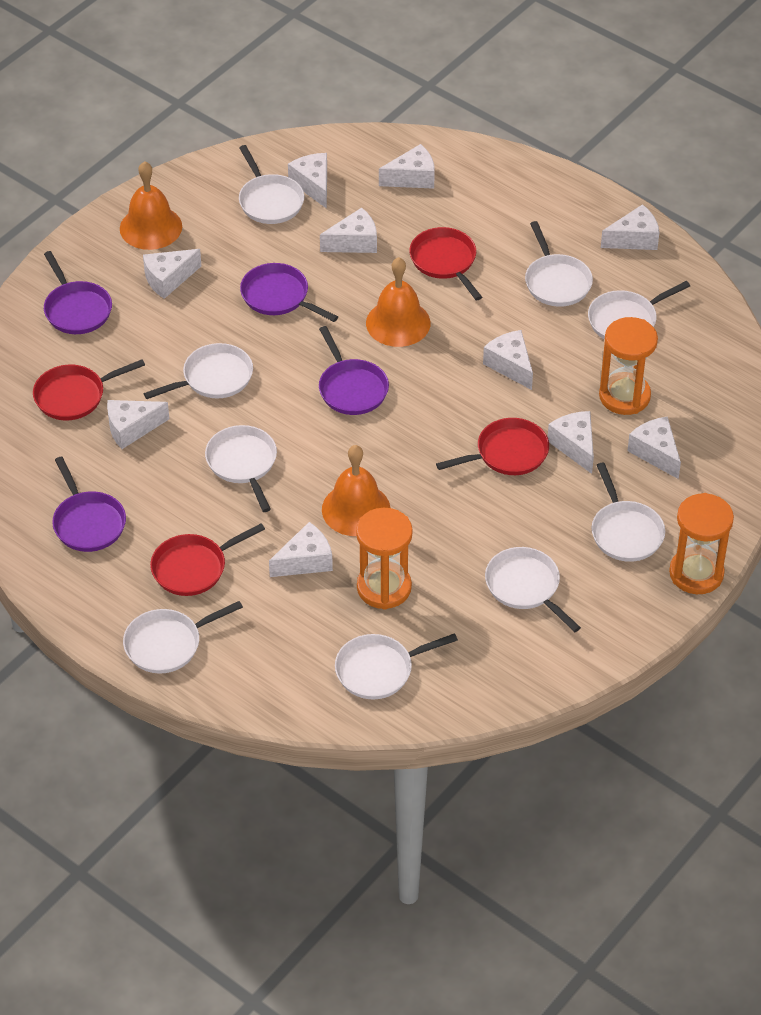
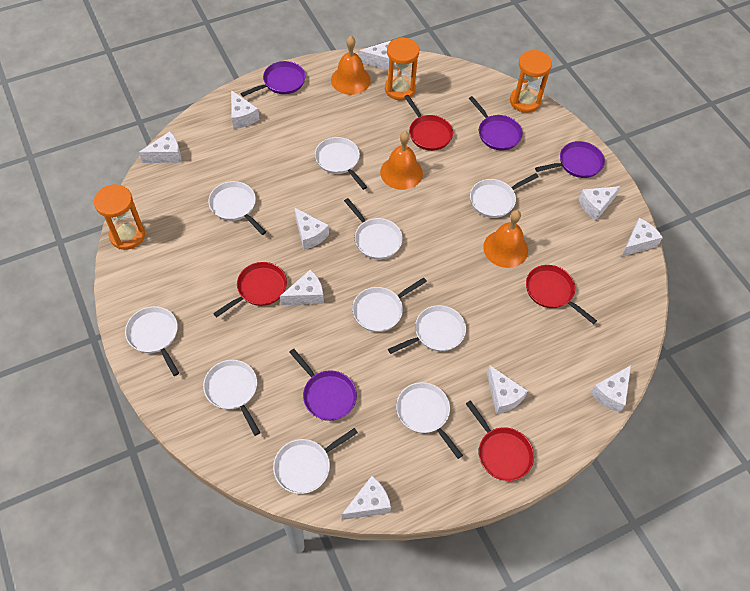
white pan: 9 -> 10

